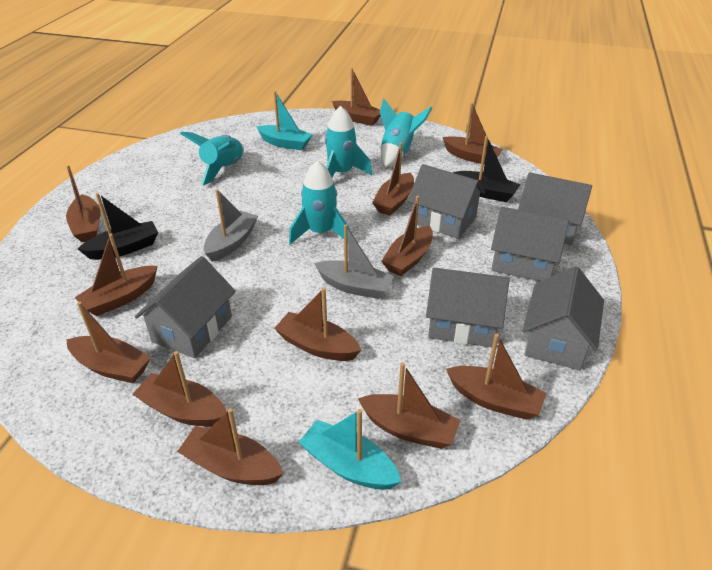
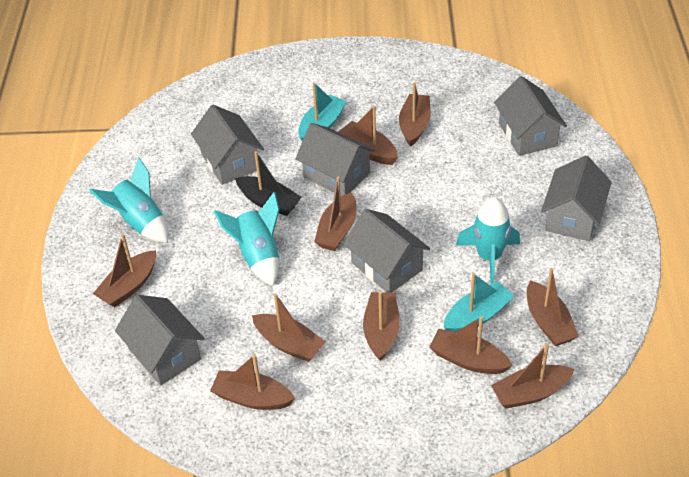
black boat: 2 -> 1
brown boat: 12 -> 10
grey boat: 2 -> 0
turquoise rocket: 4 -> 3

